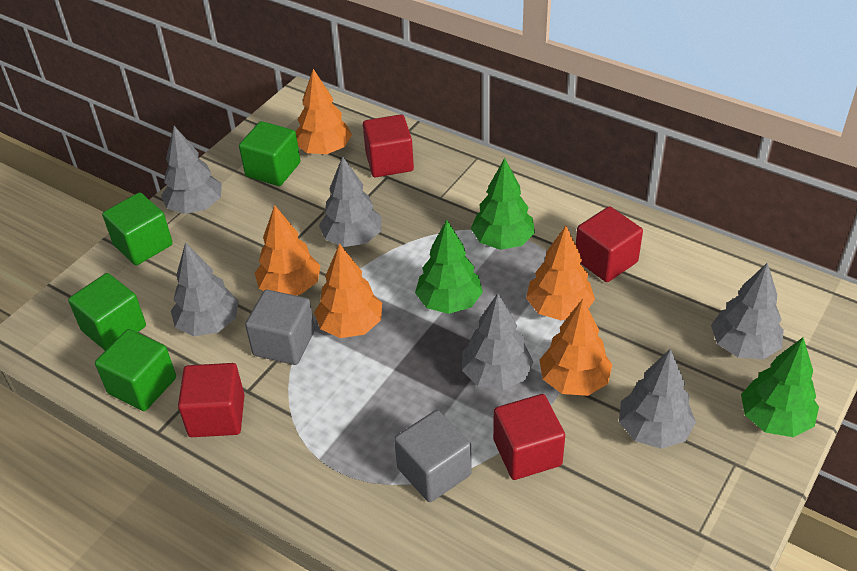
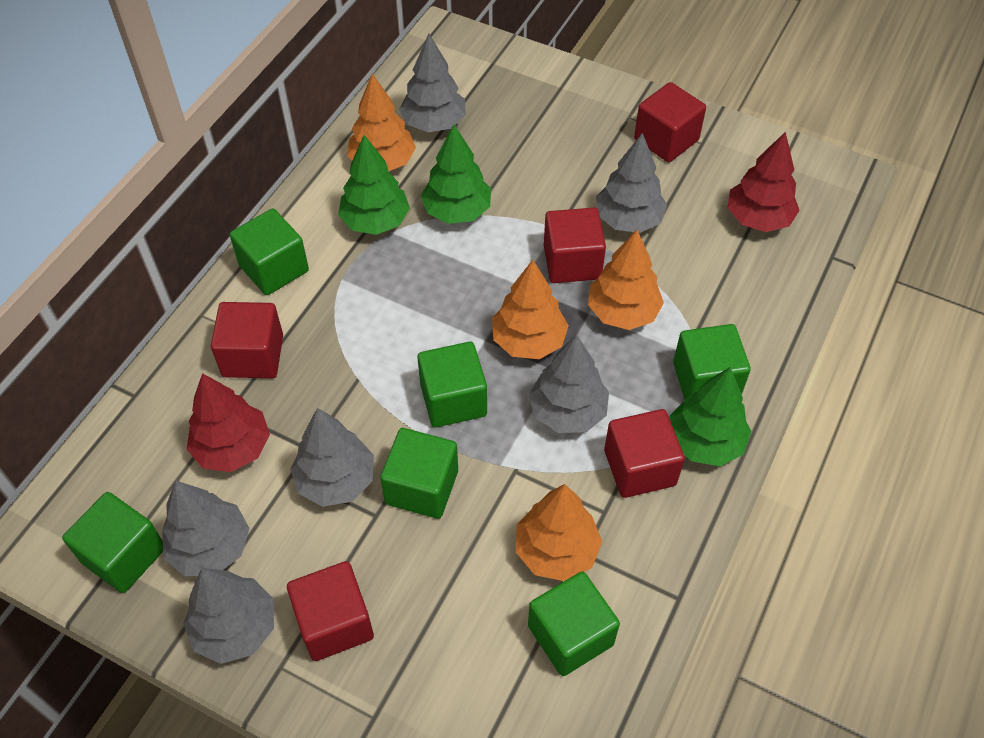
green cube: 4 -> 6
grey cube: 2 -> 0
orange tree: 5 -> 4
red cube: 4 -> 5
red tree: 0 -> 2

